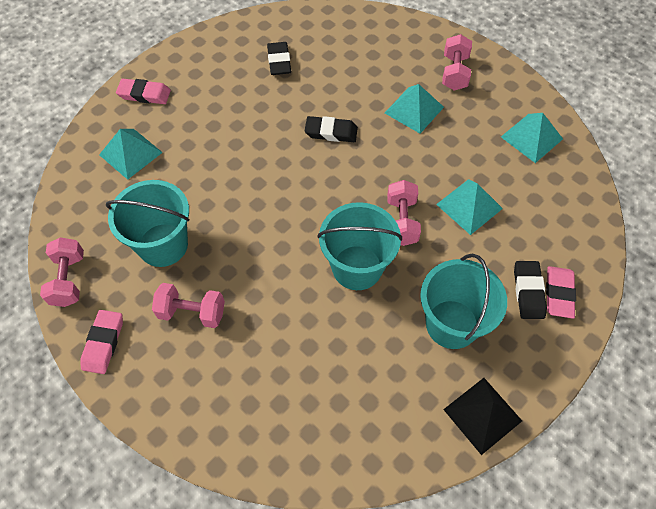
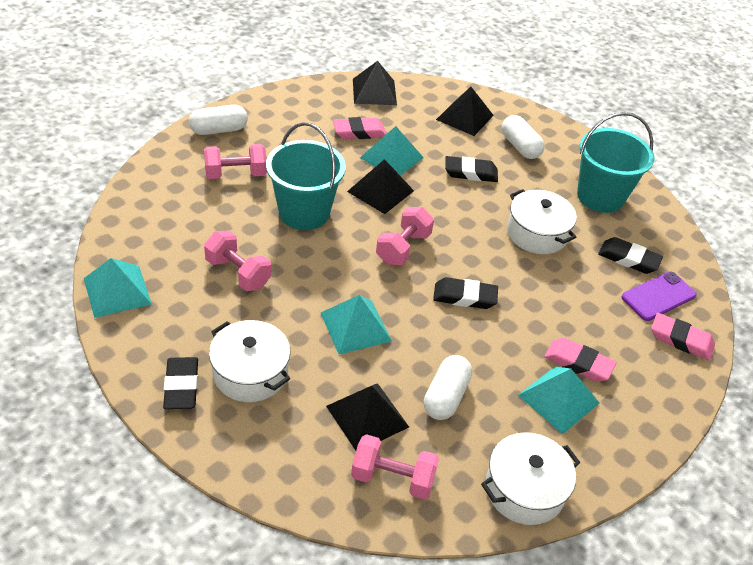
black eraser: 3 -> 4
black pyramid: 1 -> 4
purple phone: 0 -> 1
turquoise bucket: 3 -> 2
white capsule: 0 -> 3
white pot: 0 -> 3

